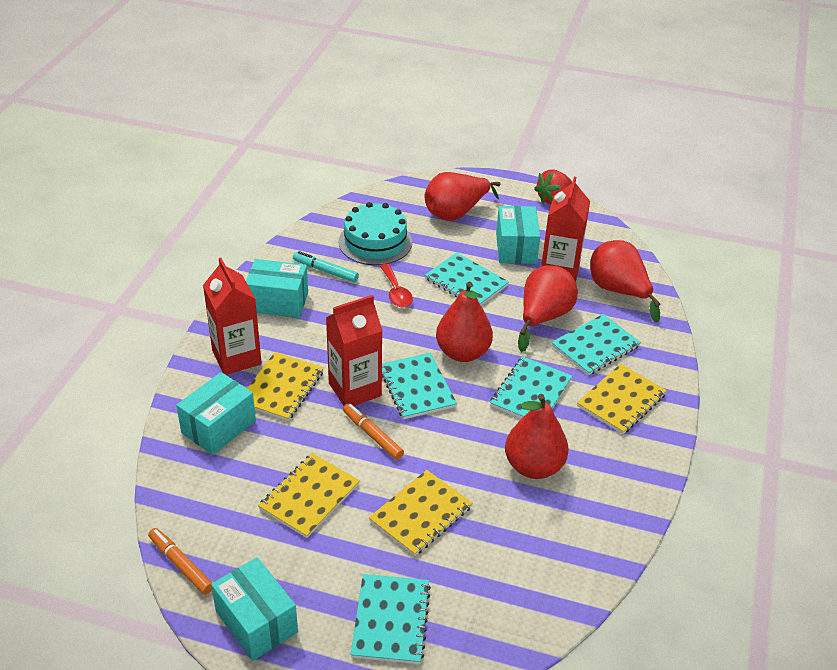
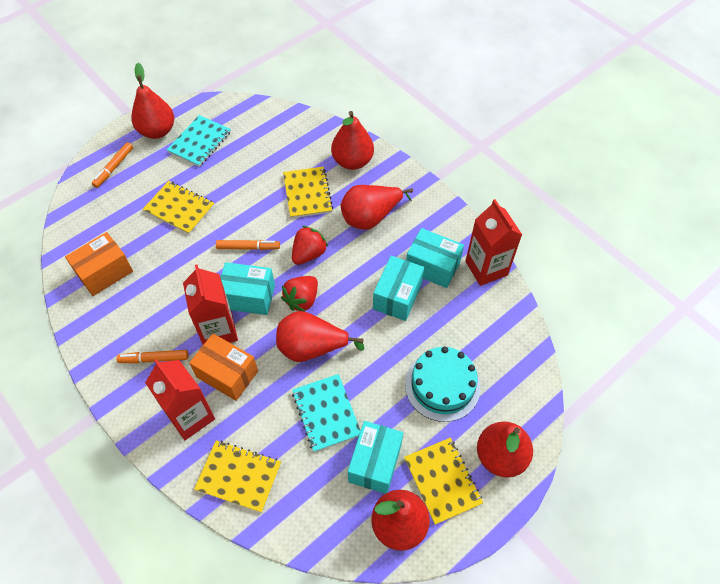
orange box: 0 -> 2
orange marker: 2 -> 3
red pear: 5 -> 6
red spoon: 1 -> 0
red strawberry: 1 -> 2
turquoise marker: 1 -> 0
turquoise notebook: 5 -> 2

